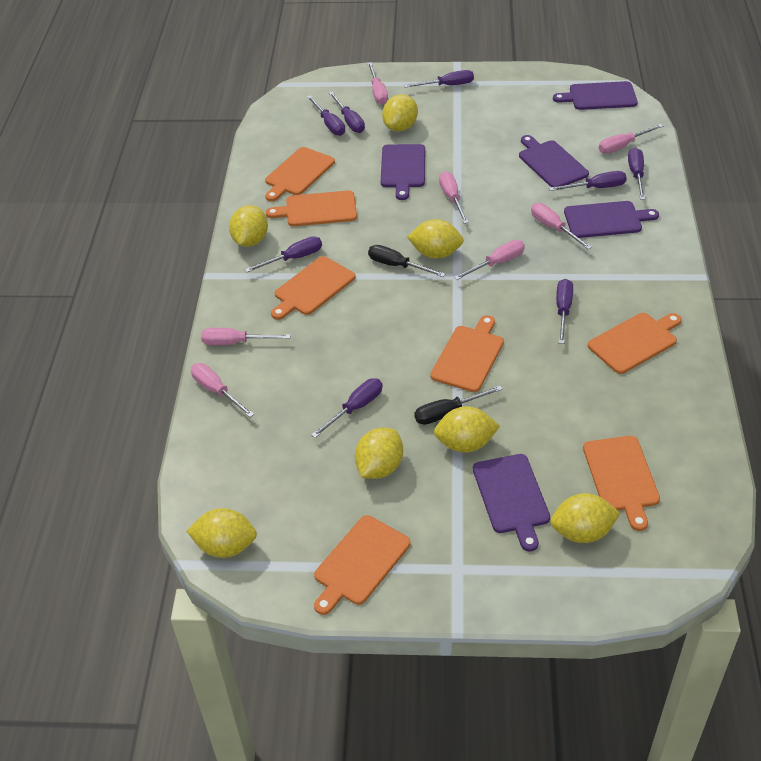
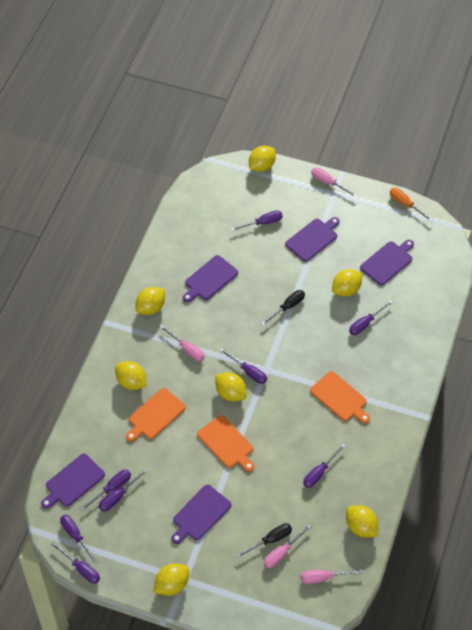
orange cutting board: 7 -> 3
orange screwdriver: 0 -> 1
pink screwdriver: 7 -> 4

